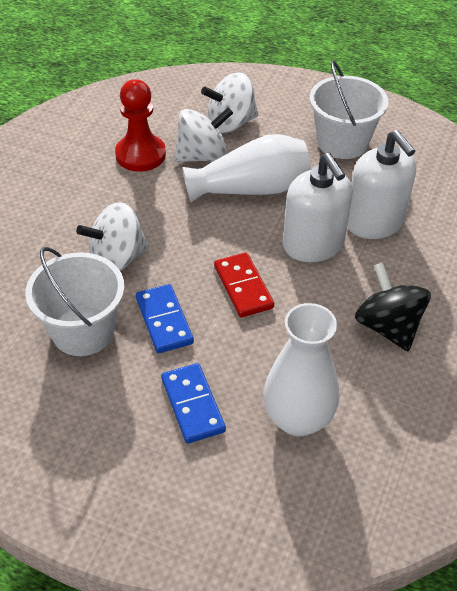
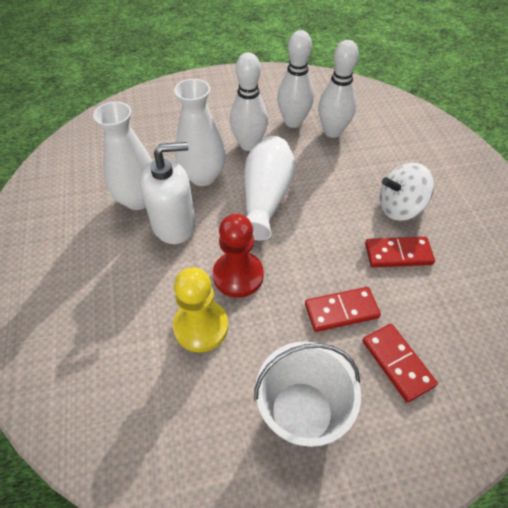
black spinning top: 1 -> 0
blue domino: 2 -> 0
red domino: 1 -> 3
white bowling pin: 0 -> 3
white bucket: 2 -> 1
white soap dispenser: 2 -> 1
white spinning top: 3 -> 1
white vase: 2 -> 3
yellow pawn: 0 -> 1

